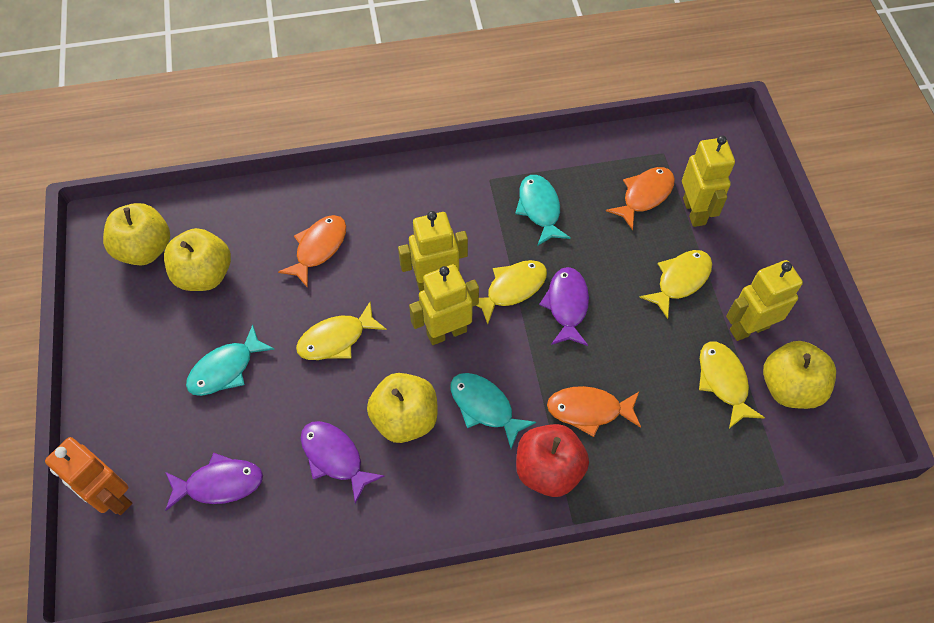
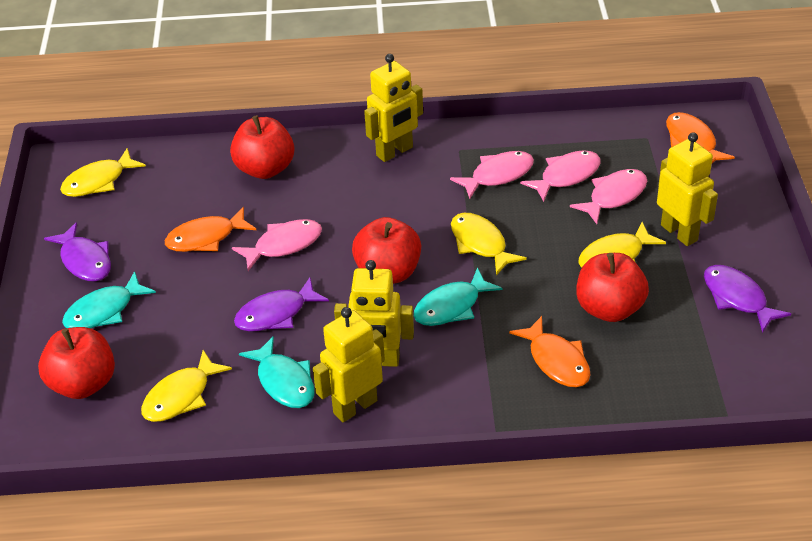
orange robot: 1 -> 0
pink fish: 0 -> 4
red apple: 1 -> 4
yellow apple: 4 -> 0

